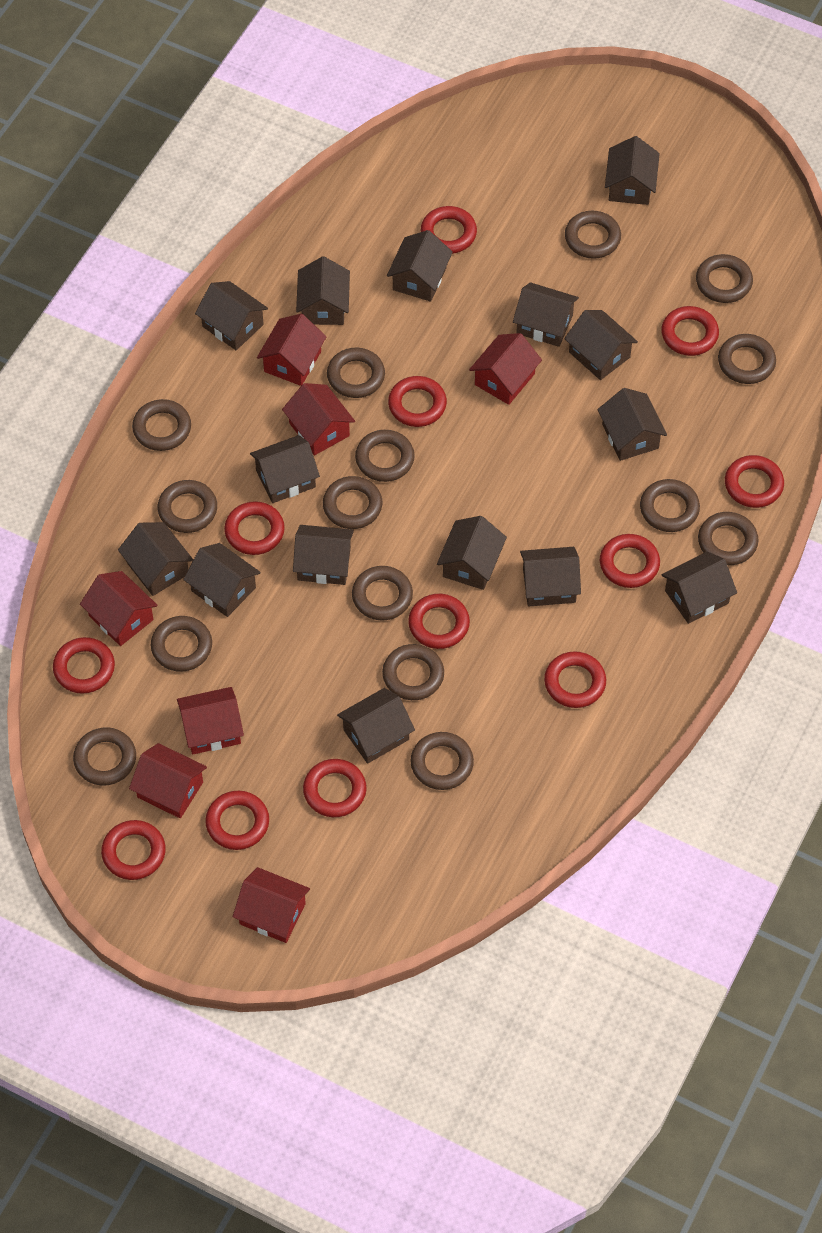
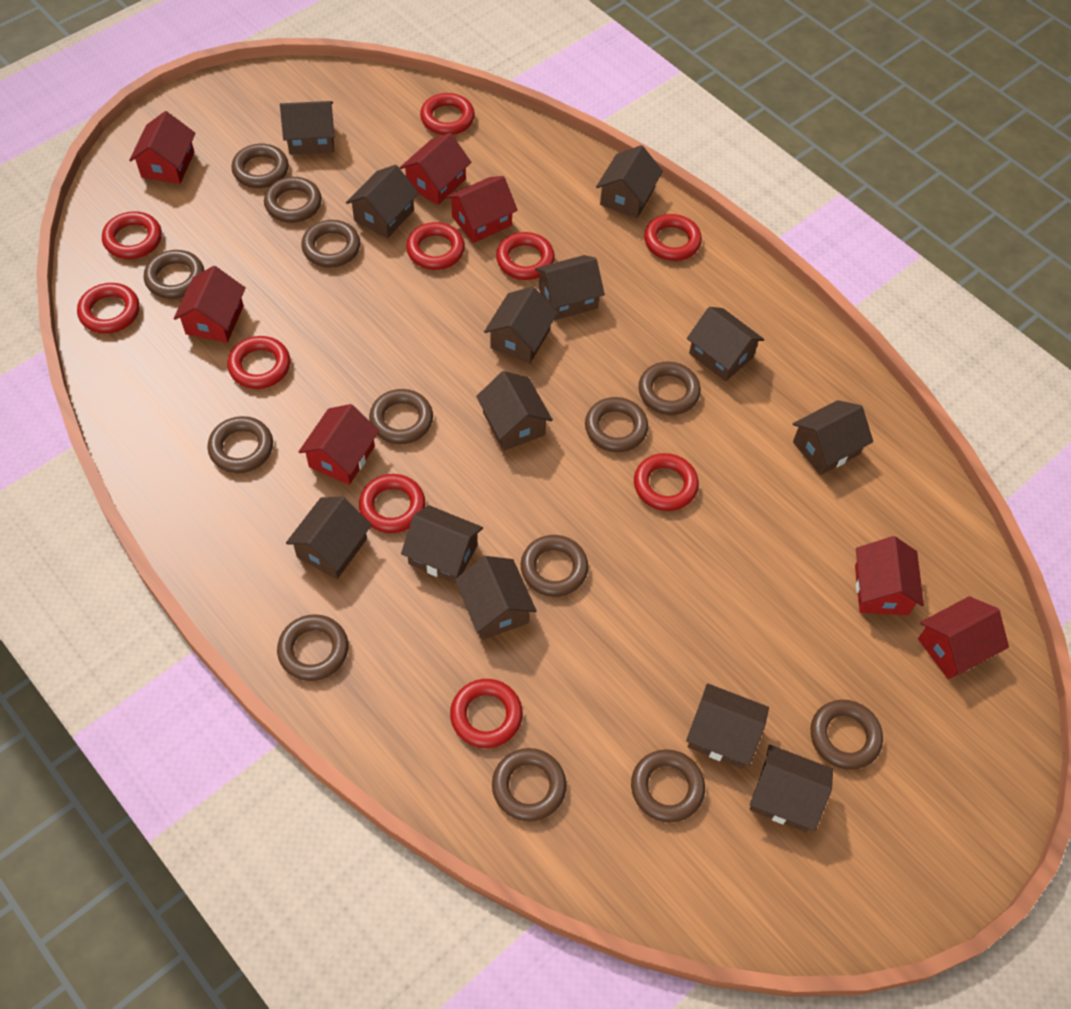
brown house: 15 -> 13
brown ring: 15 -> 13
red ring: 12 -> 10

